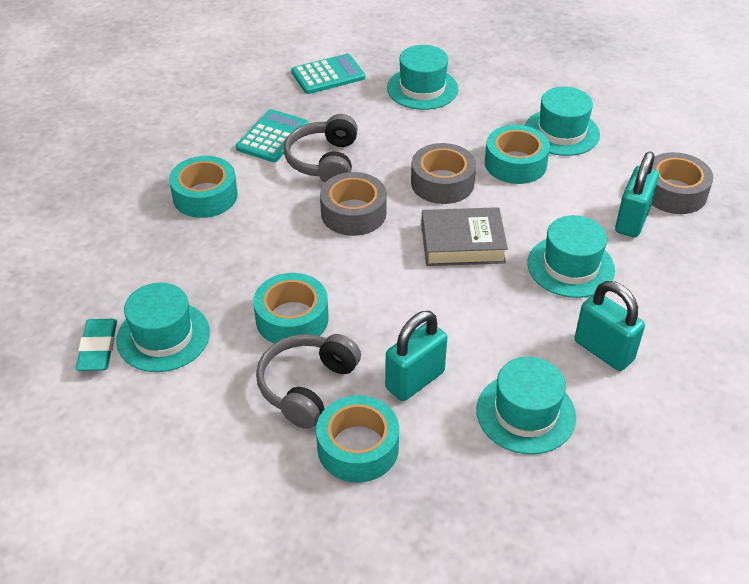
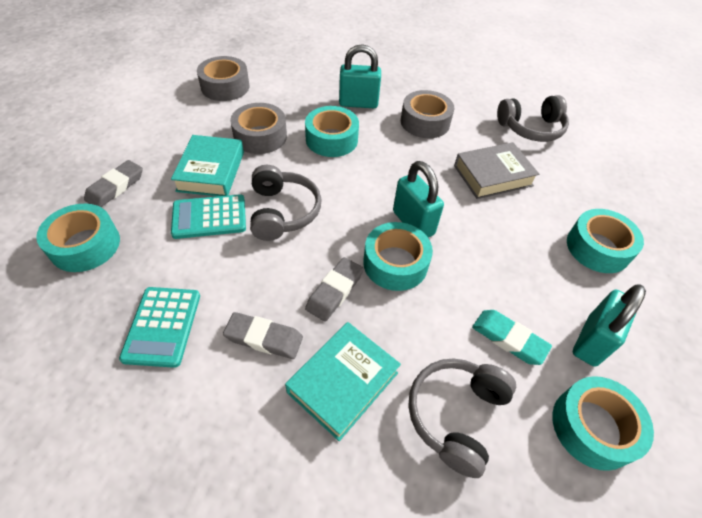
grey eraser: 0 -> 3
grey headphones: 2 -> 3
turquoise book: 0 -> 2
turquoise hat: 5 -> 0
turquoise tape: 4 -> 5

